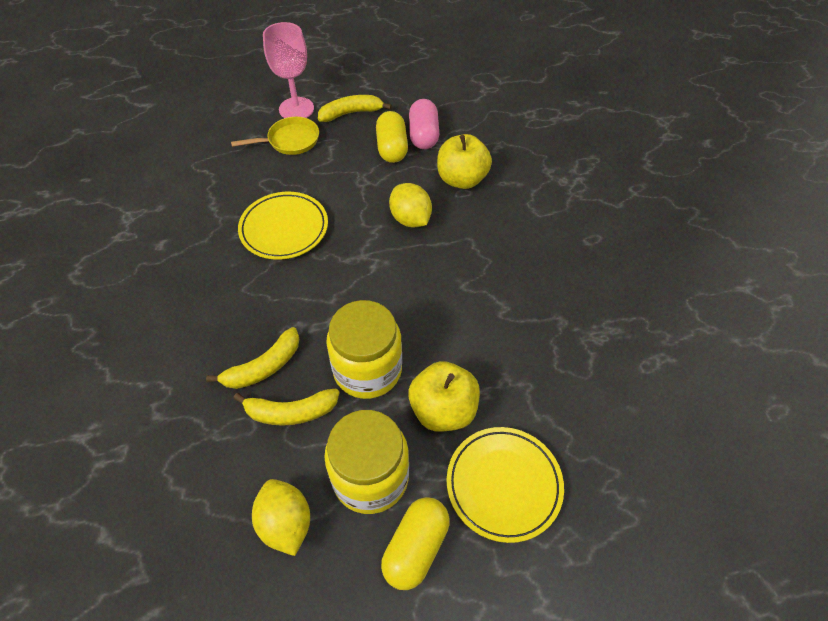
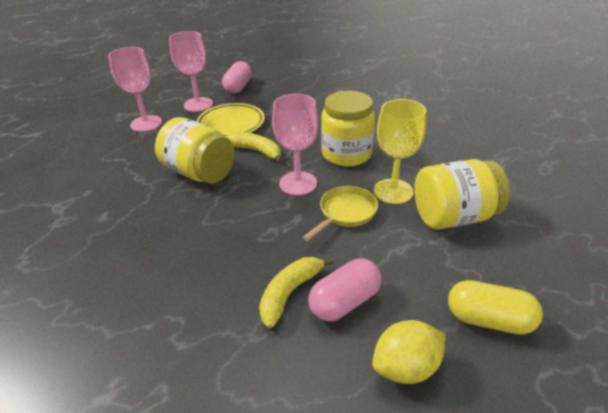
pink capsule: 1 -> 2
pink goblet: 1 -> 3
yellow apple: 2 -> 0
yellow banana: 3 -> 2
yellow capsule: 2 -> 1
yellow goblet: 0 -> 1
yellow jar: 2 -> 3
yellow lemon: 2 -> 1
yellow plate: 2 -> 1

